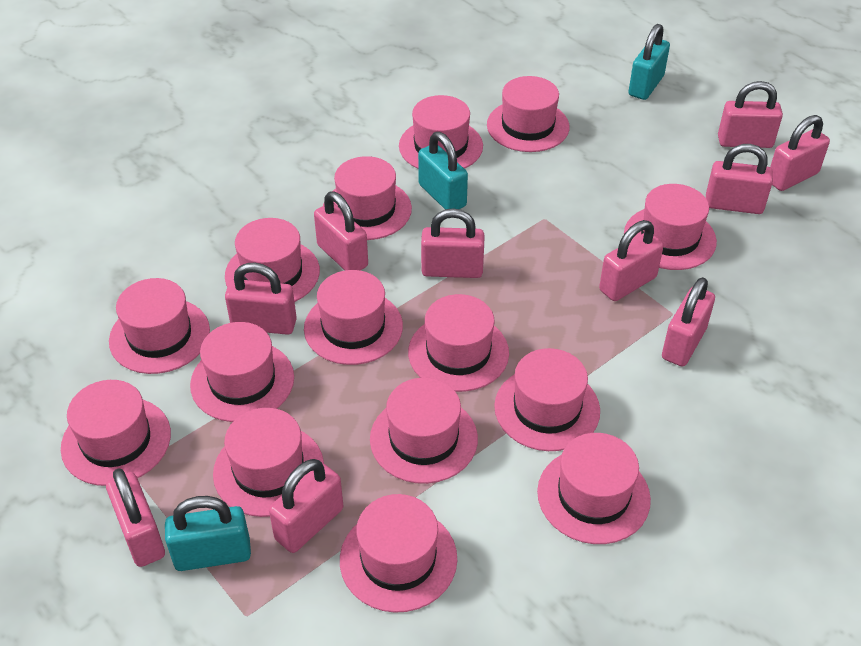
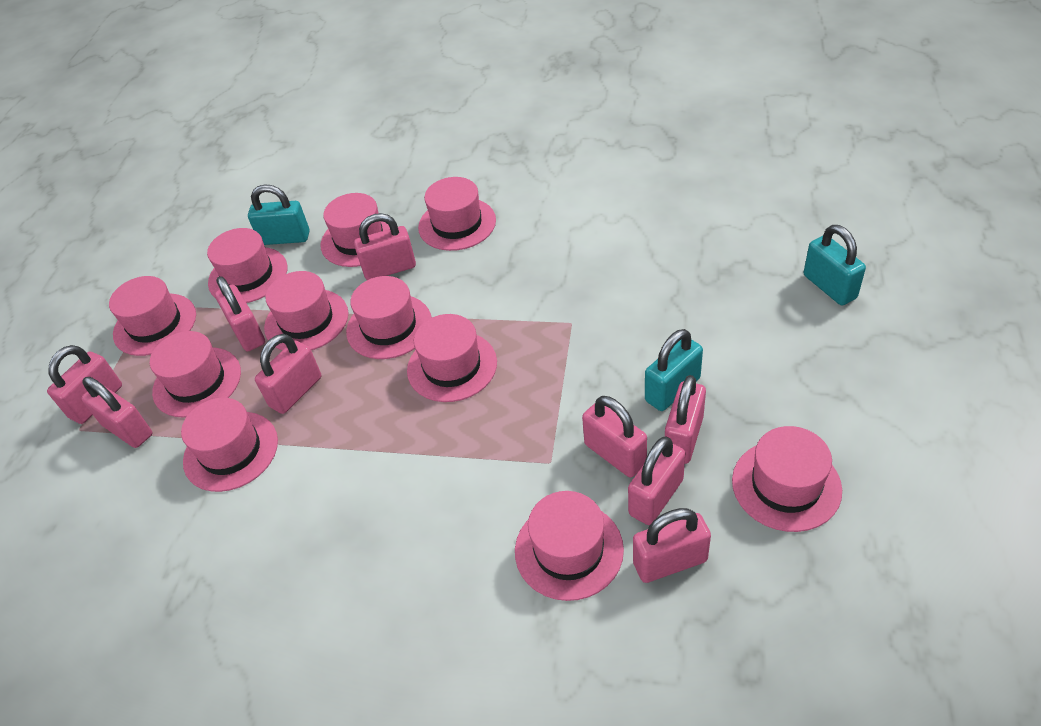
pink hat: 15 -> 11
pink padlock: 10 -> 9

